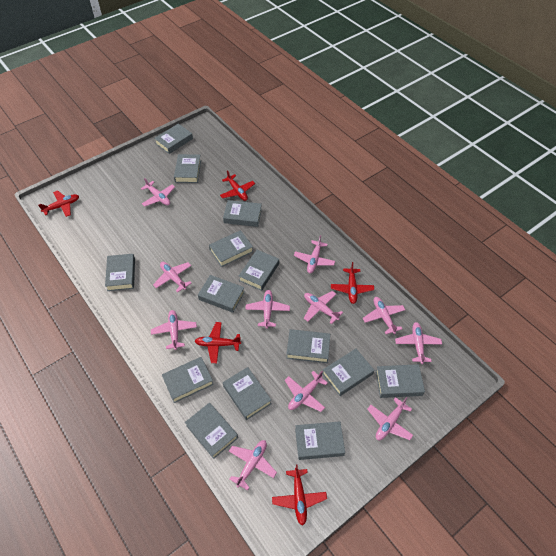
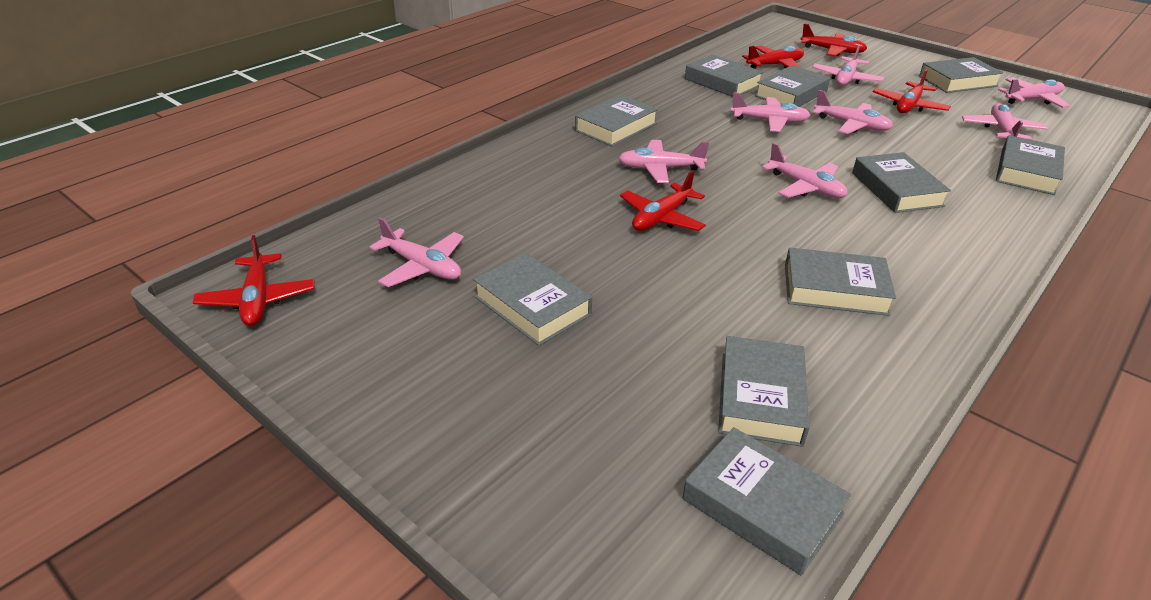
grey book: 14 -> 10
pink plane: 11 -> 8

